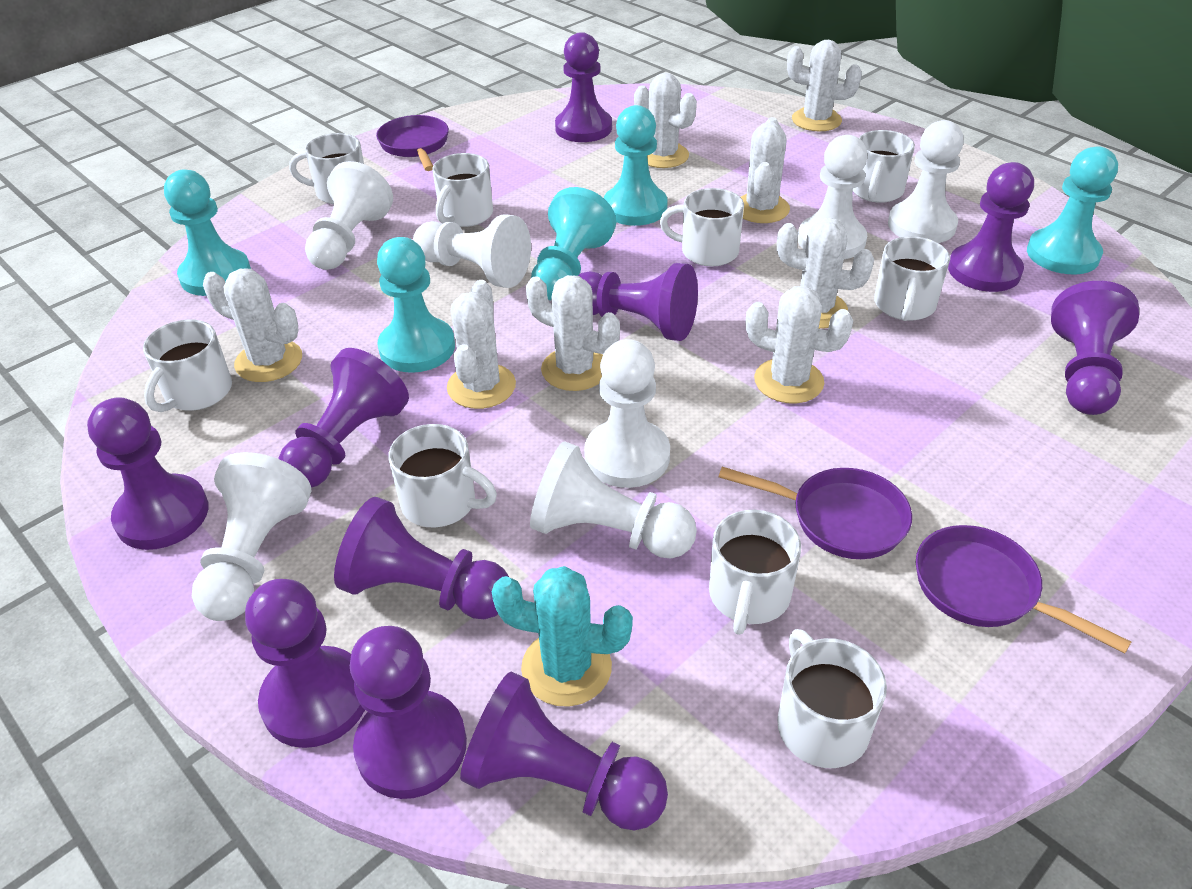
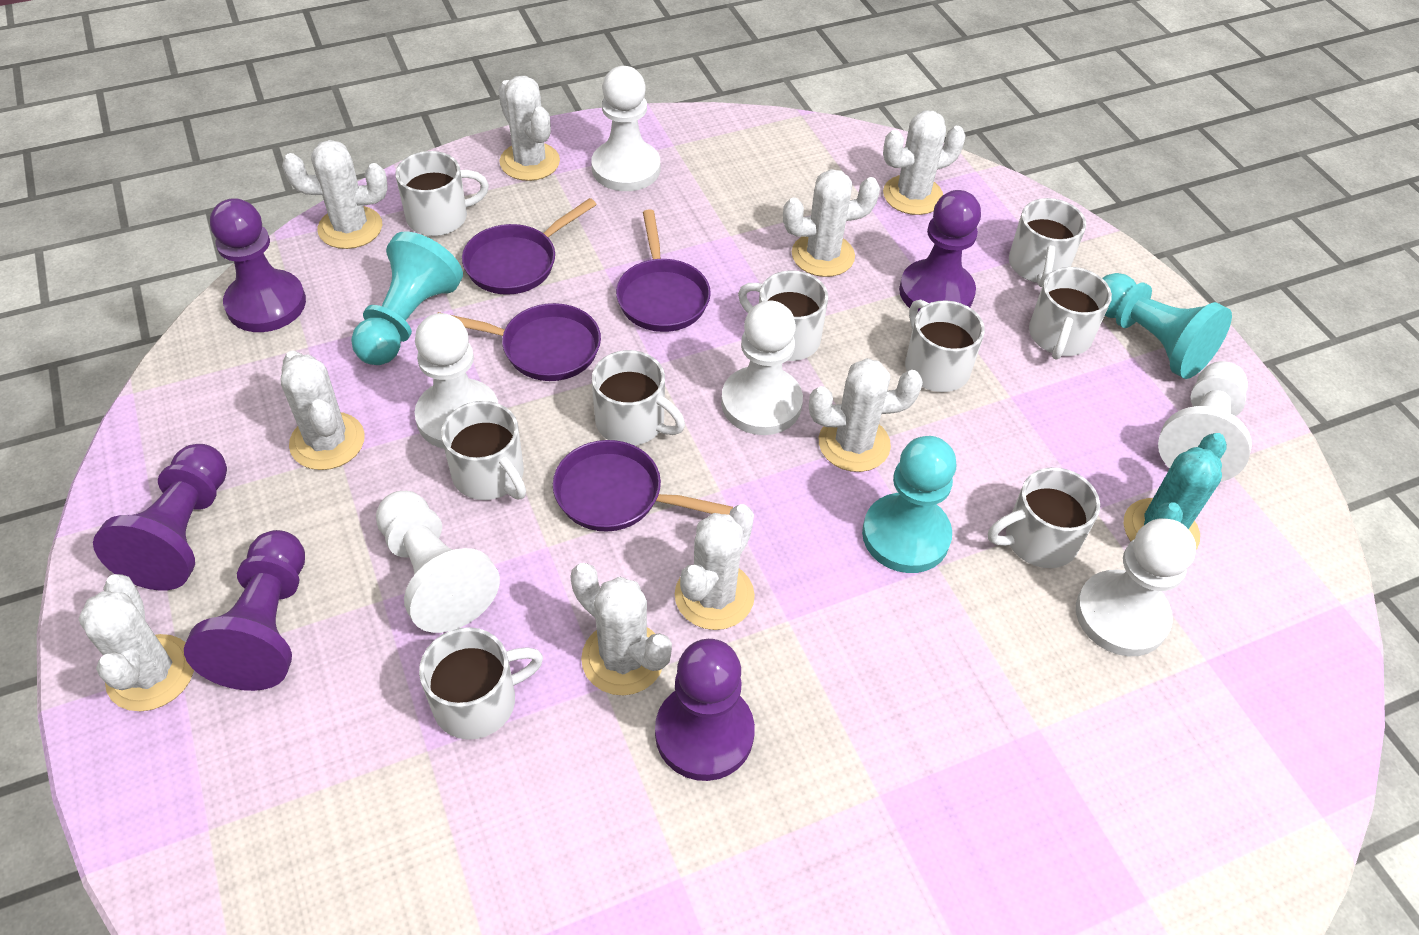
purple pan: 3 -> 4
purple pawn: 10 -> 5
turquoise pawn: 5 -> 3
white cactus: 8 -> 9
white pawn: 7 -> 6

